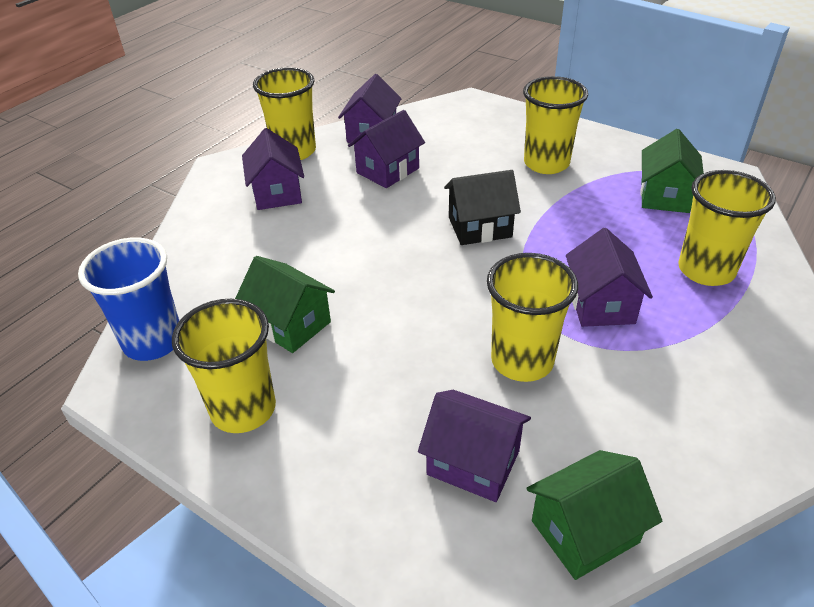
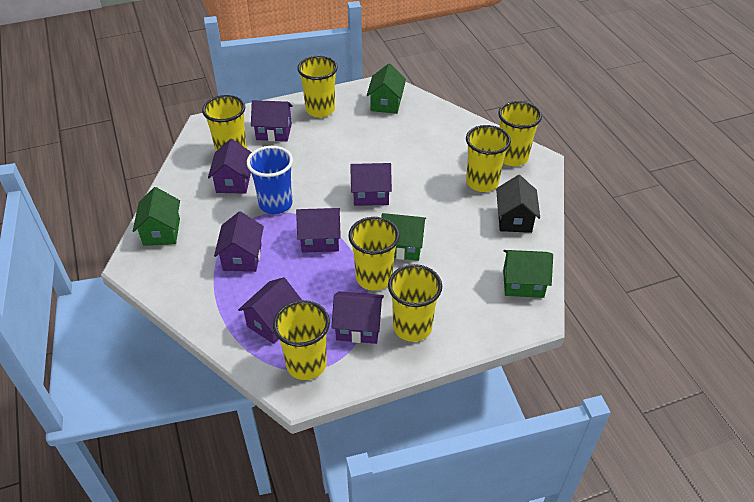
green house: 3 -> 4
purple house: 5 -> 7
yellow cup: 5 -> 7

